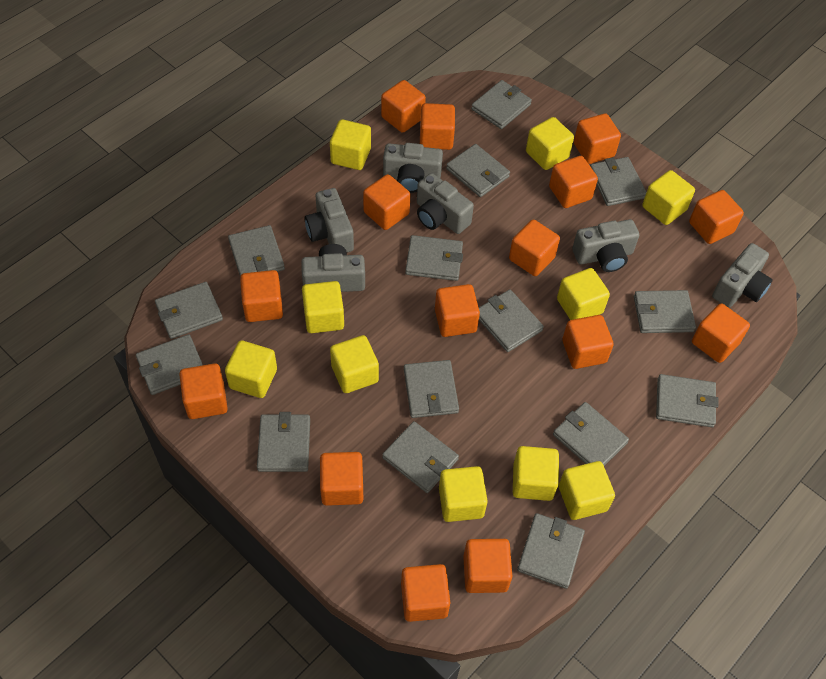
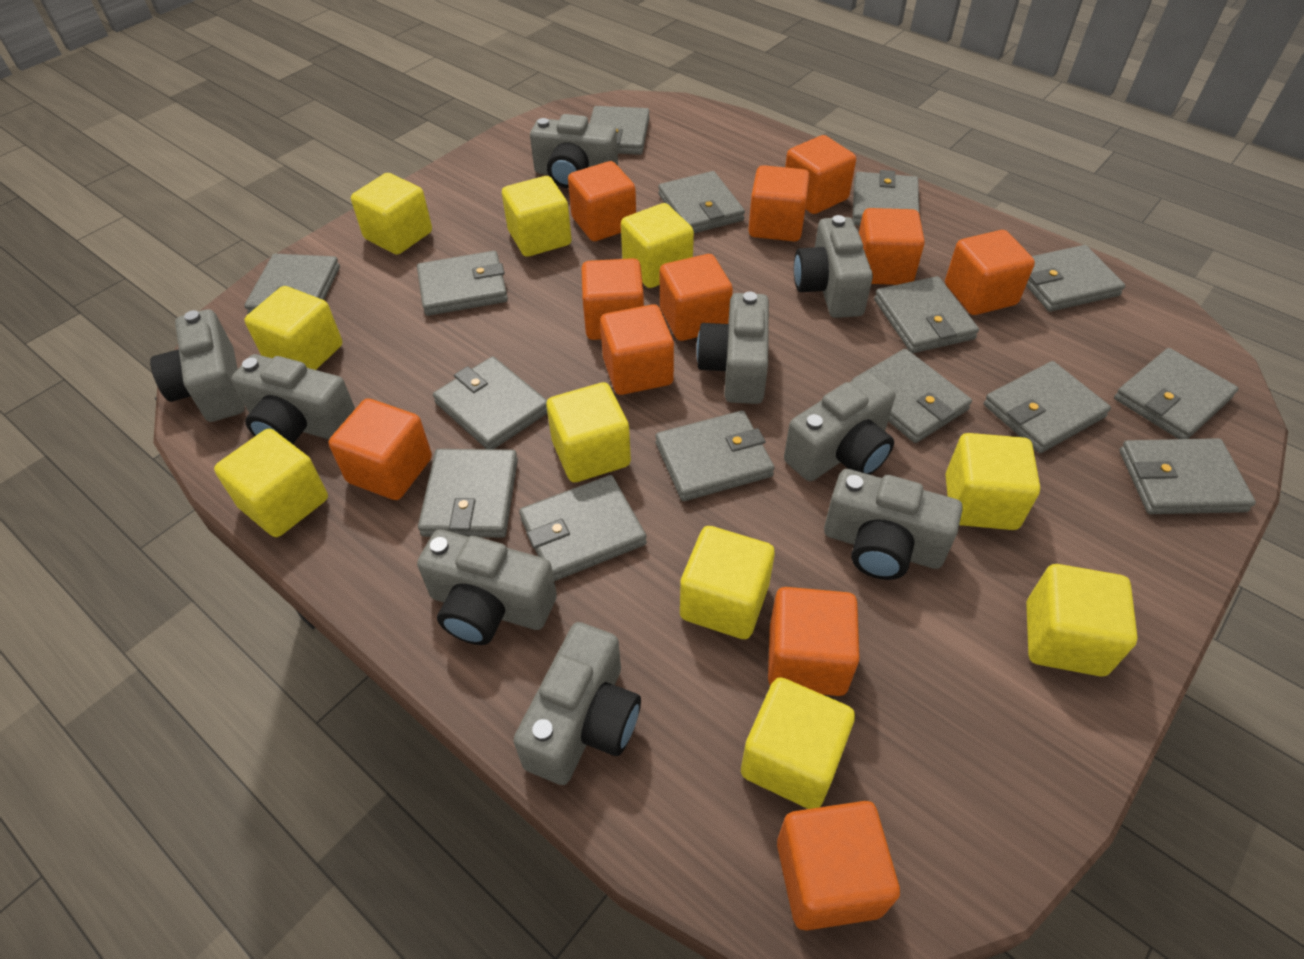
grey camera: 6 -> 9
orange cube: 15 -> 11

